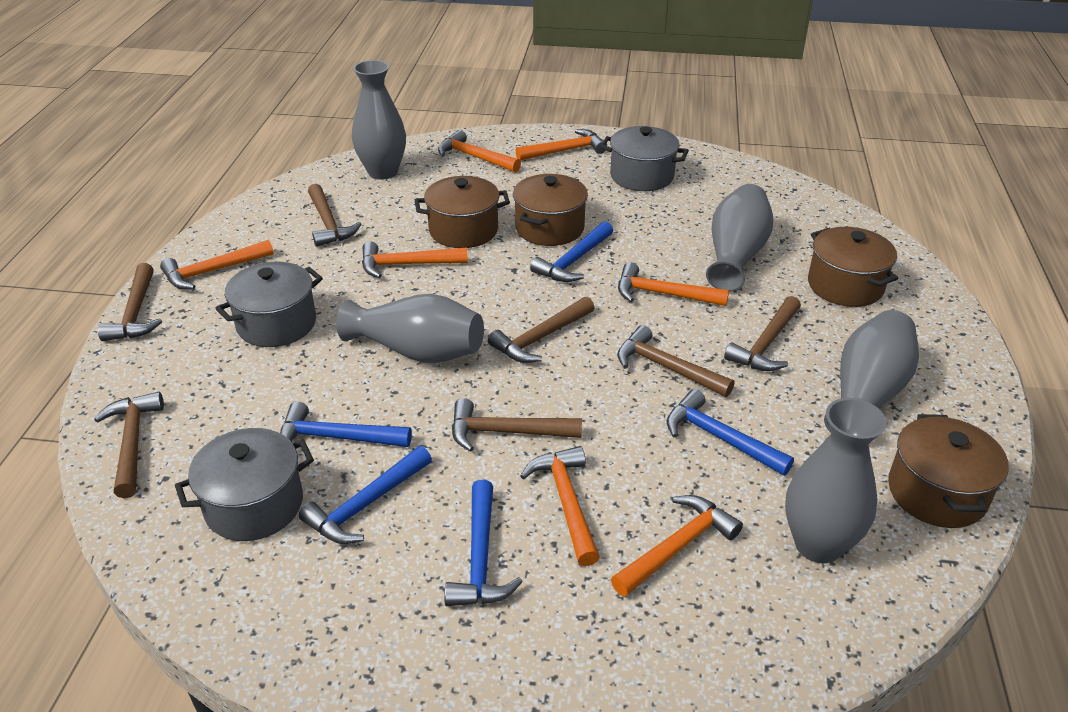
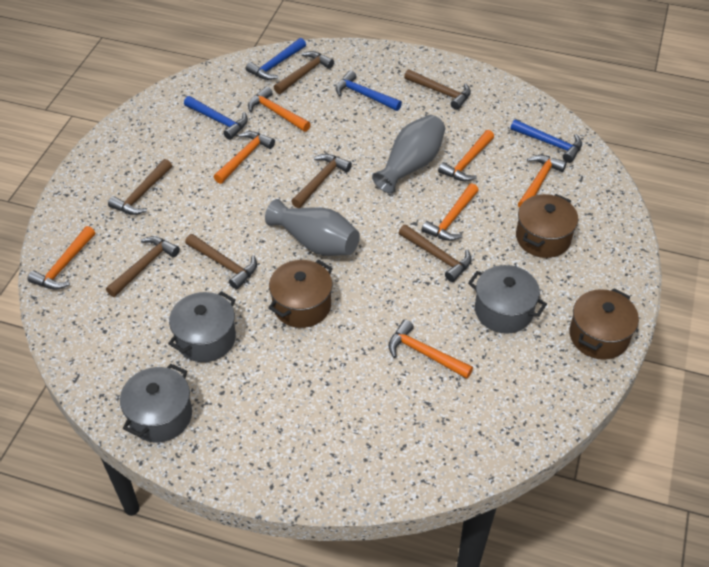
blue hammer: 5 -> 4
brown pot: 4 -> 3
grey vase: 5 -> 2

